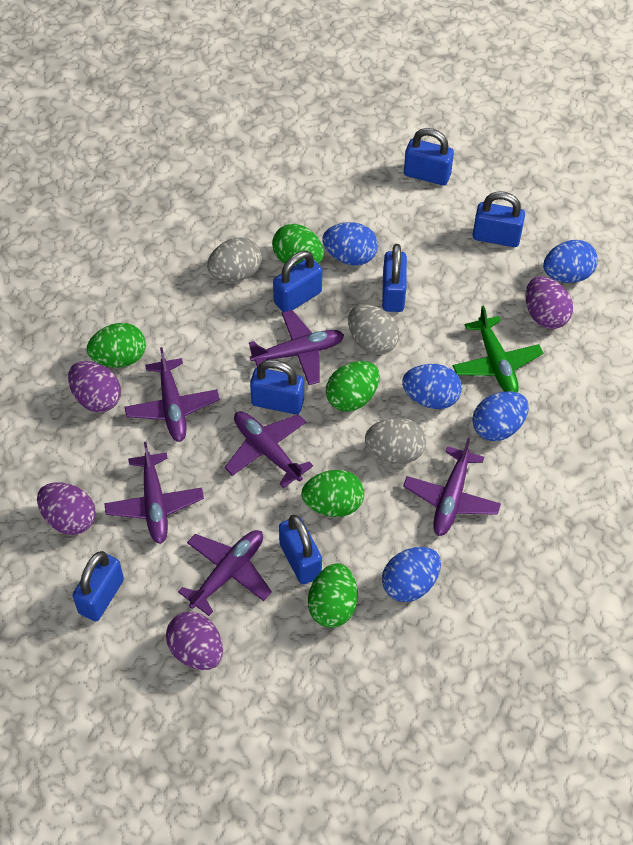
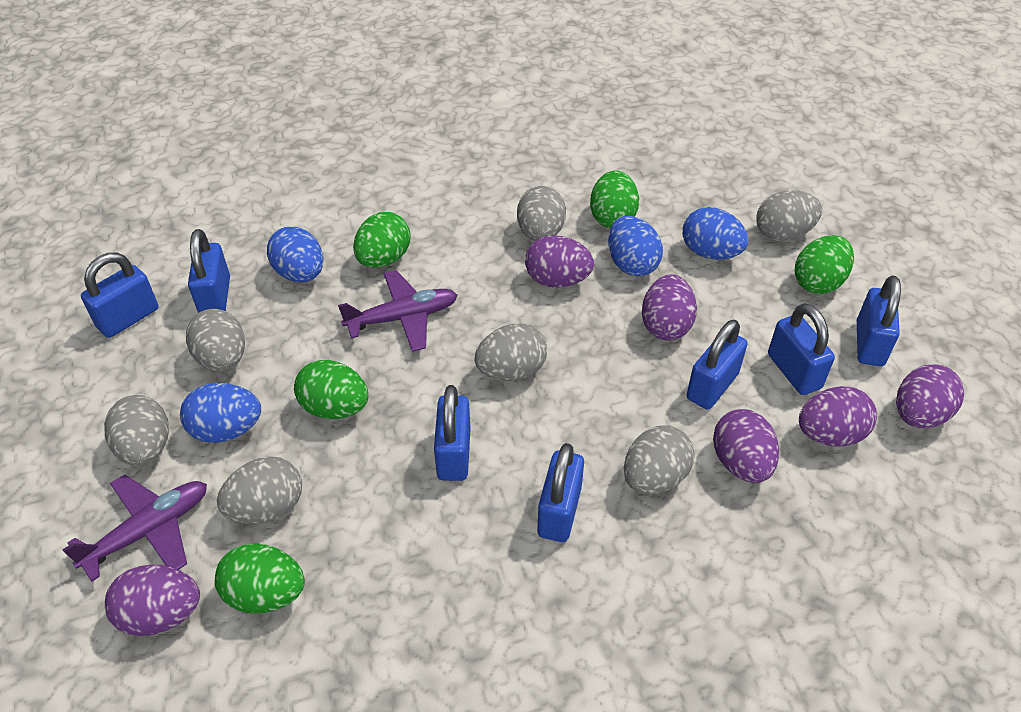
blue egg: 5 -> 4
green plane: 1 -> 0
grey egg: 3 -> 7
purple egg: 4 -> 6
purple plane: 6 -> 2

